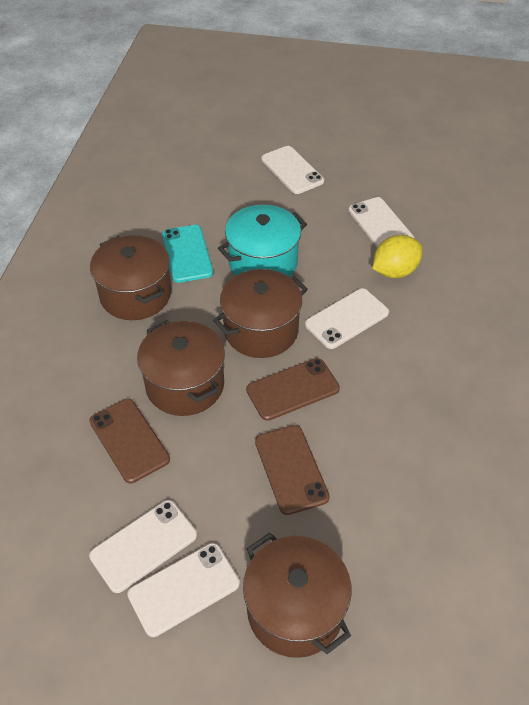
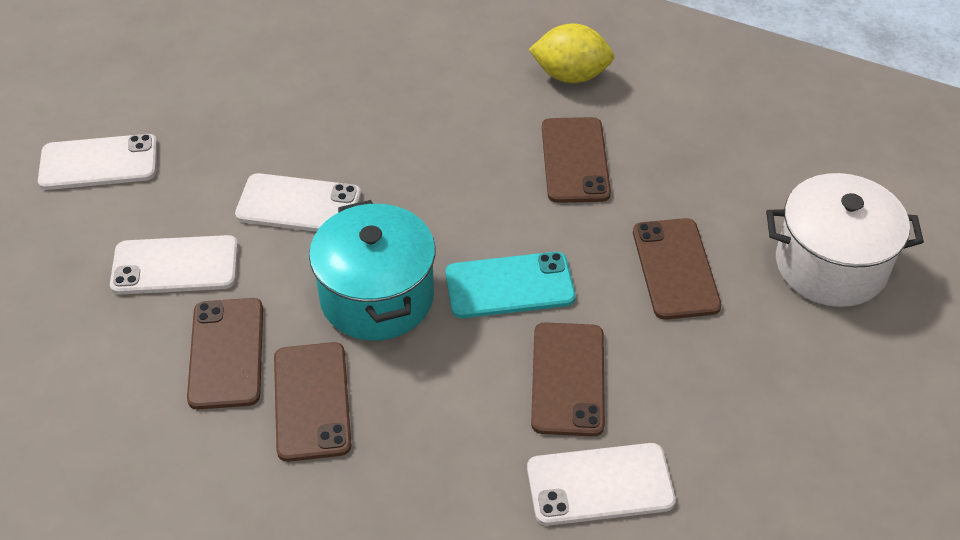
brown phone: 3 -> 5
brown pot: 4 -> 0
white phone: 5 -> 4
white pot: 0 -> 1

